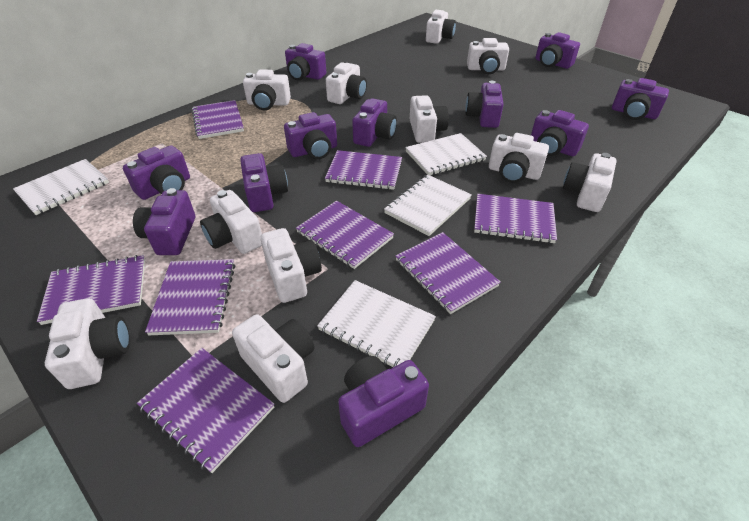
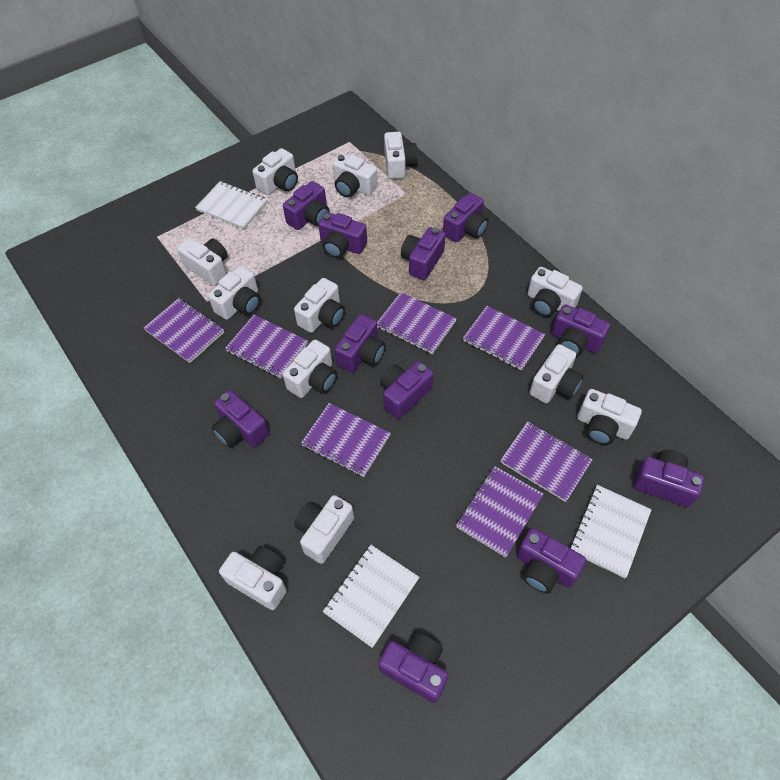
purple notebook: 8 -> 7
white camera: 11 -> 12
white notebook: 4 -> 3

